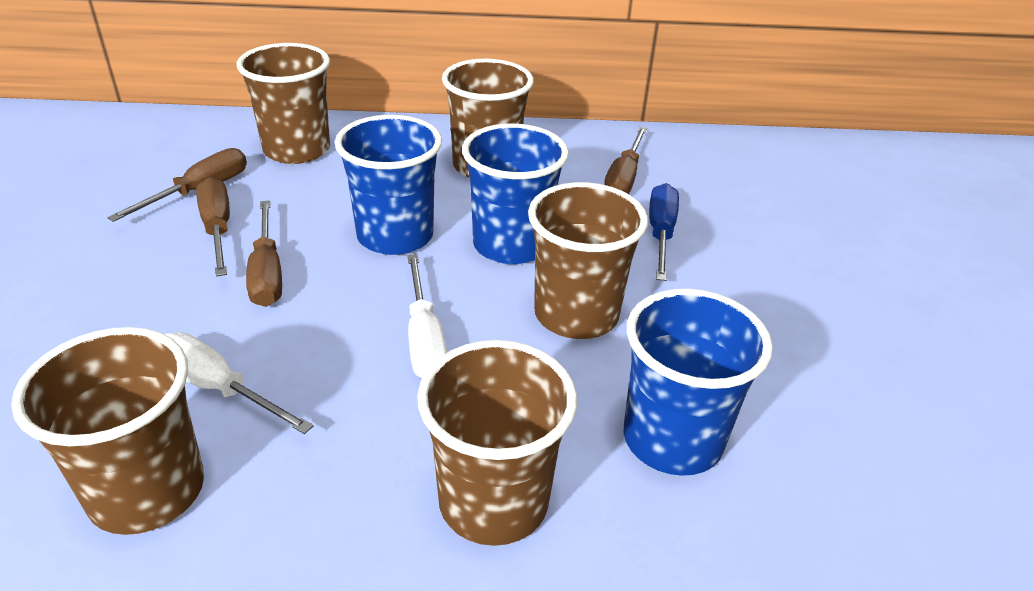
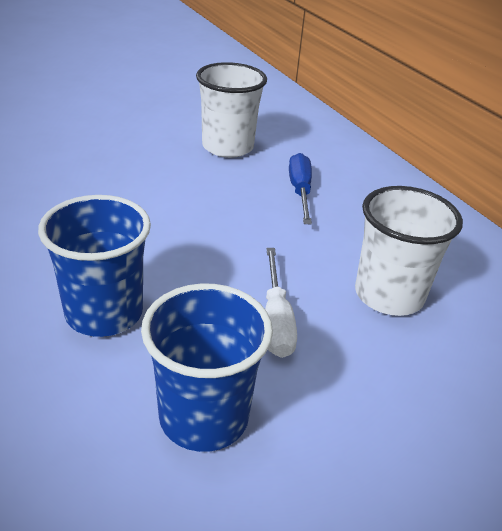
blue cup: 3 -> 2
brown cup: 5 -> 0
brown screwdriver: 4 -> 0
white cup: 0 -> 2
white screwdriver: 2 -> 1

